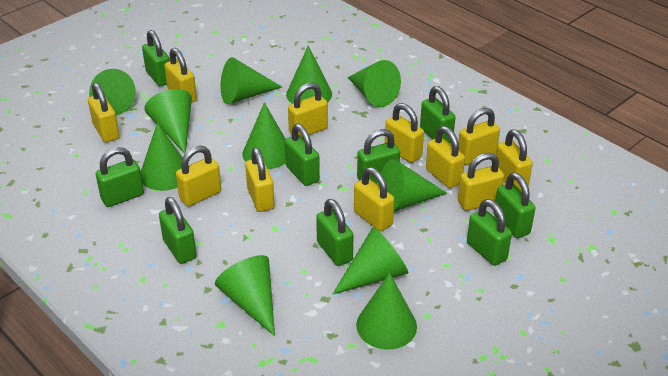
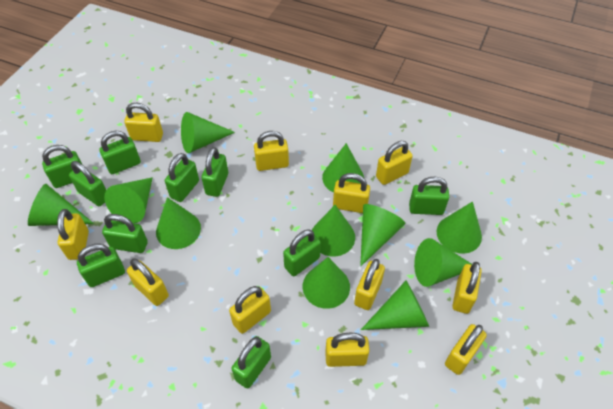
green padlock: 9 -> 10

